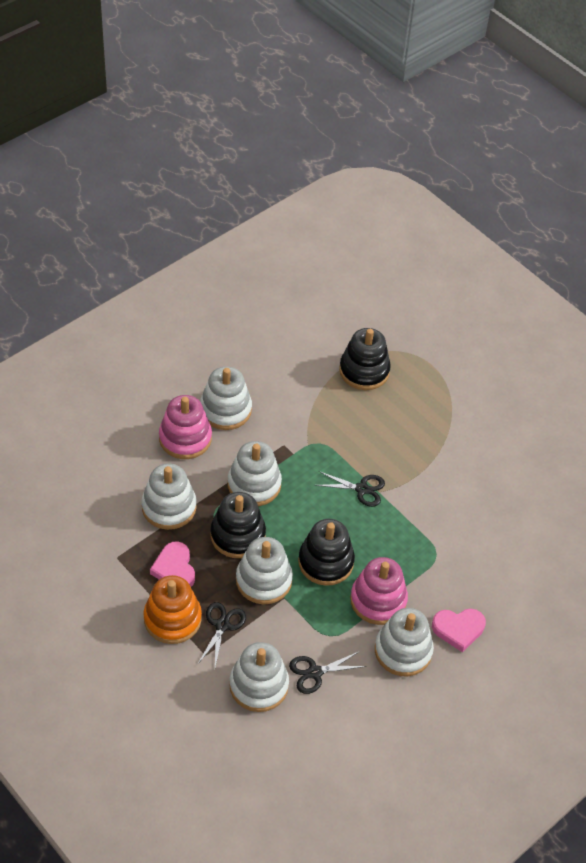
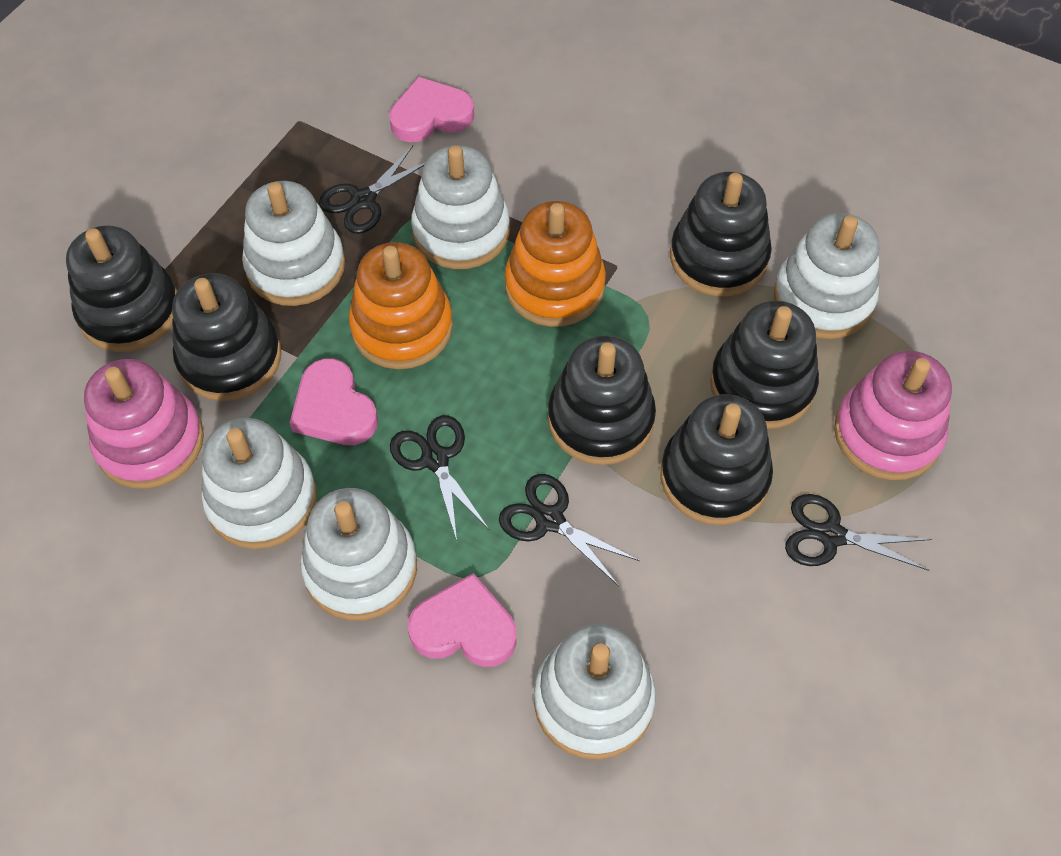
black scissors: 3 -> 4
black stacking toy: 3 -> 6
orange stacking toy: 1 -> 2
pink heart: 2 -> 3

